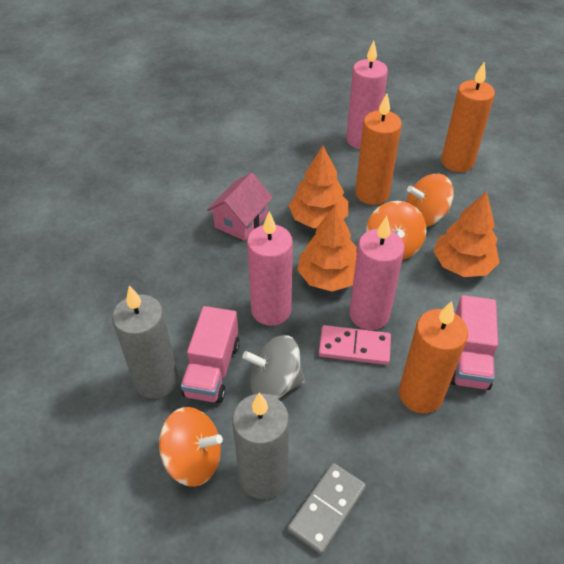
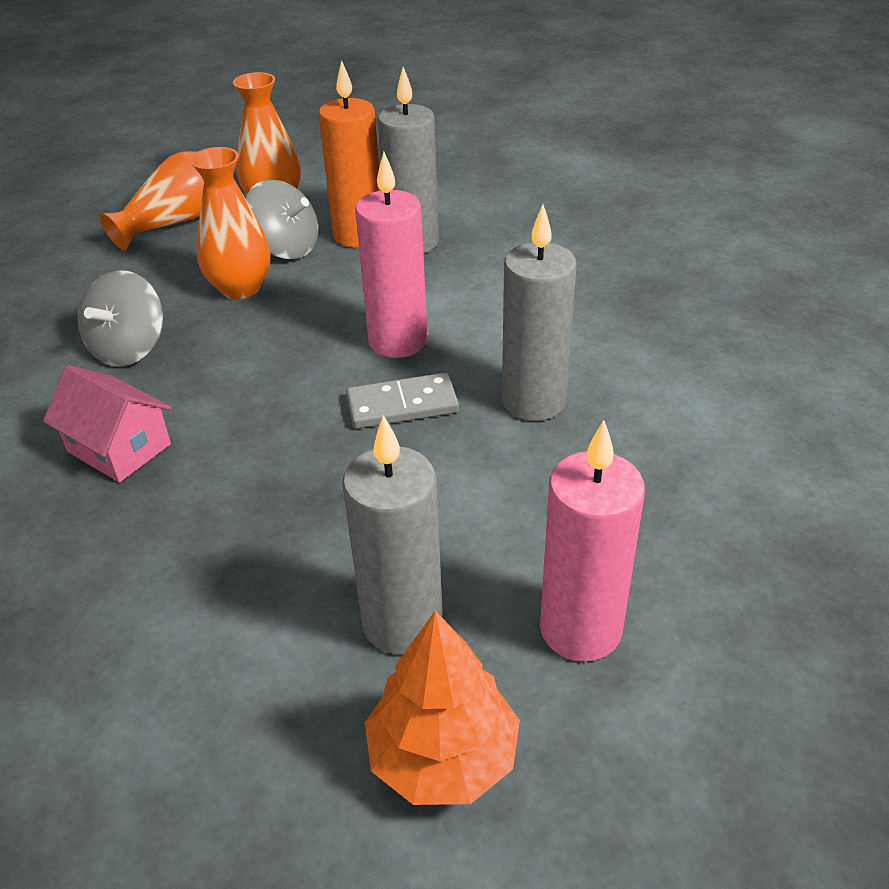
grey candle: 2 -> 3
grey spinning top: 1 -> 2
orange candle: 3 -> 1
orange spinning top: 3 -> 0
orange tree: 3 -> 1
orange vase: 0 -> 3
pink candle: 3 -> 2
pink domino: 1 -> 0
pink truck: 2 -> 0

